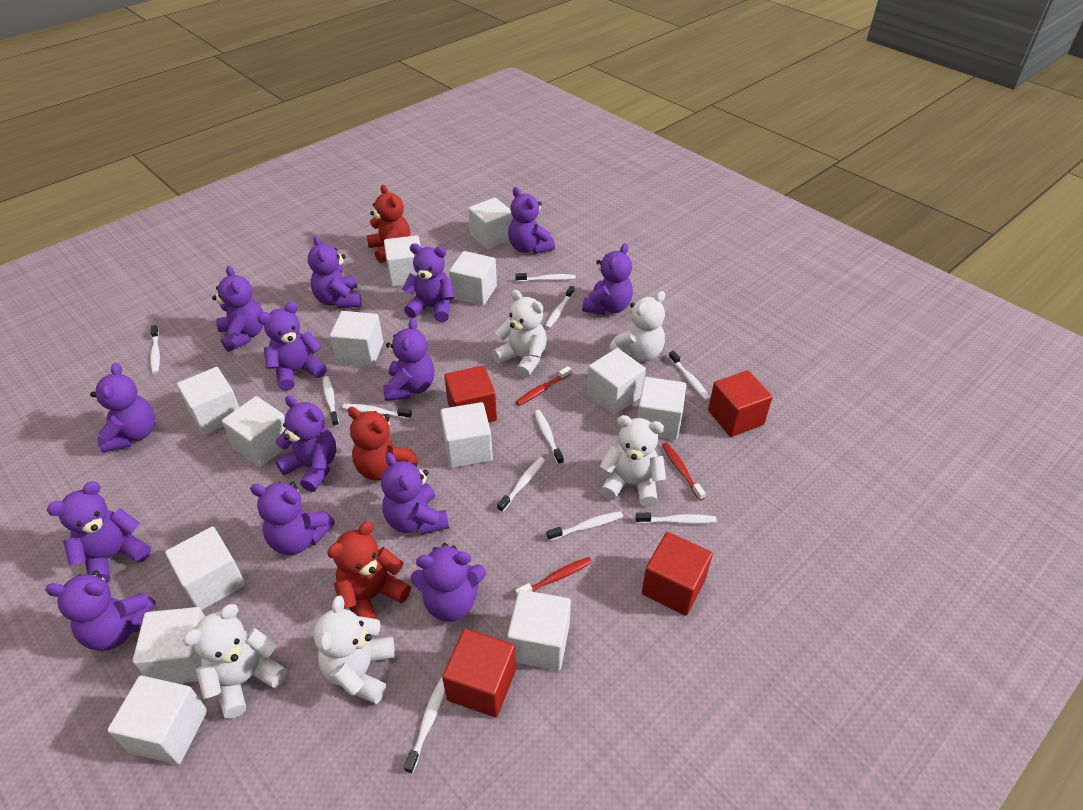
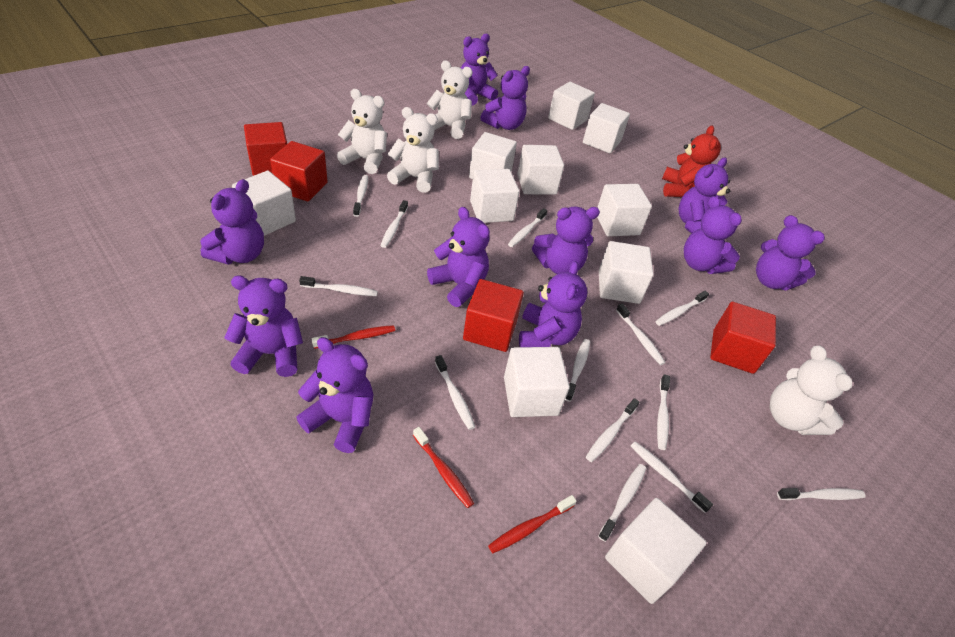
purple teddy bear: 14 -> 11
red teddy bear: 3 -> 1
white cube: 13 -> 10
white teddy bear: 5 -> 4
white toothbrush: 11 -> 13

